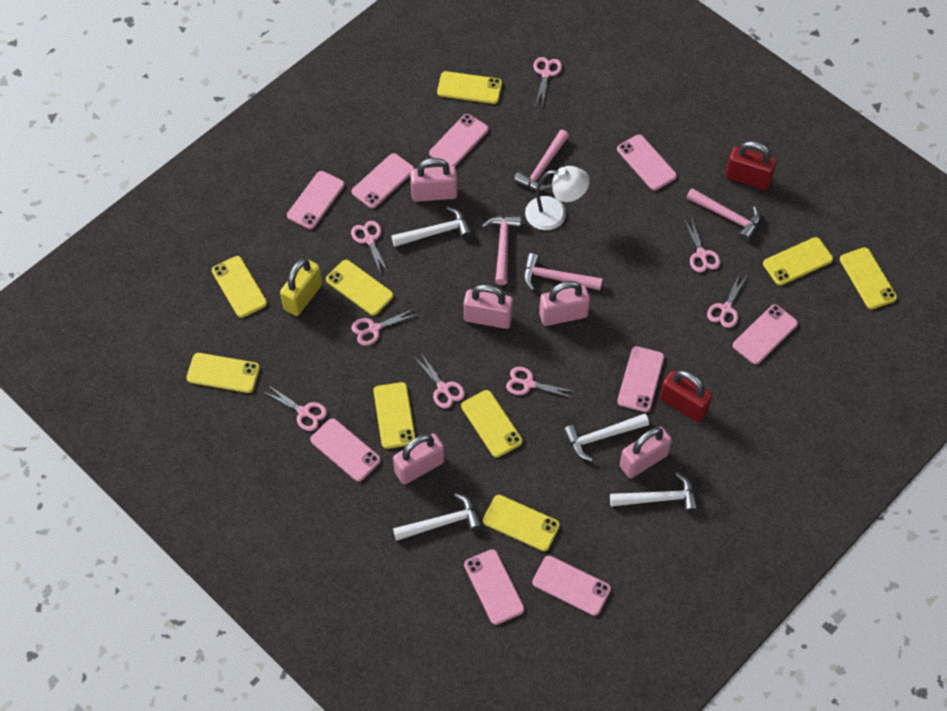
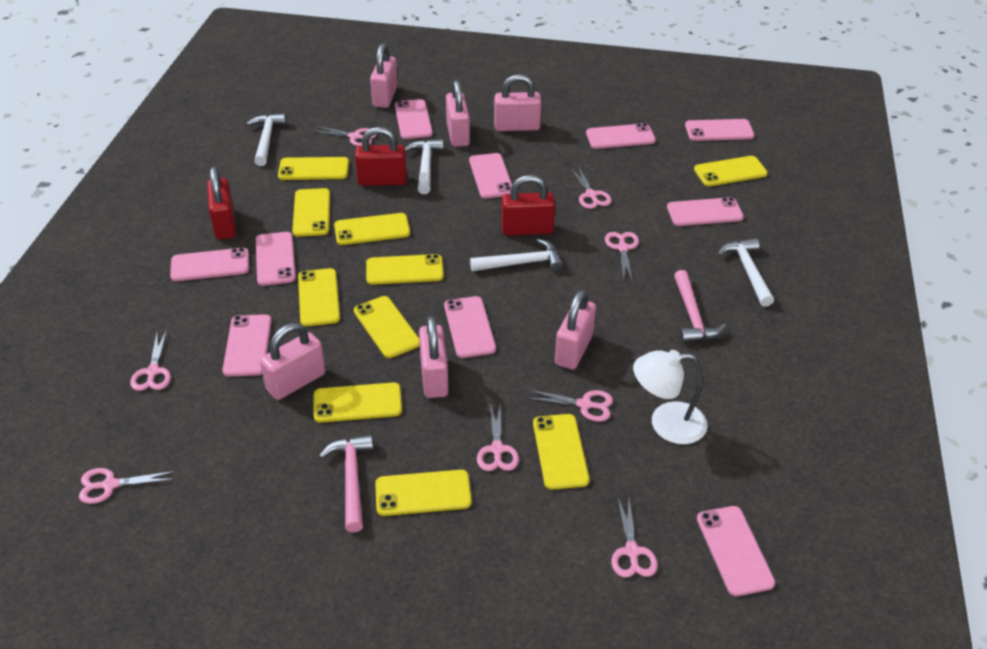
pink hammer: 4 -> 2
pink padlock: 5 -> 6
pink phone: 9 -> 10
red padlock: 2 -> 3
yellow padlock: 1 -> 0
yellow phone: 9 -> 10

